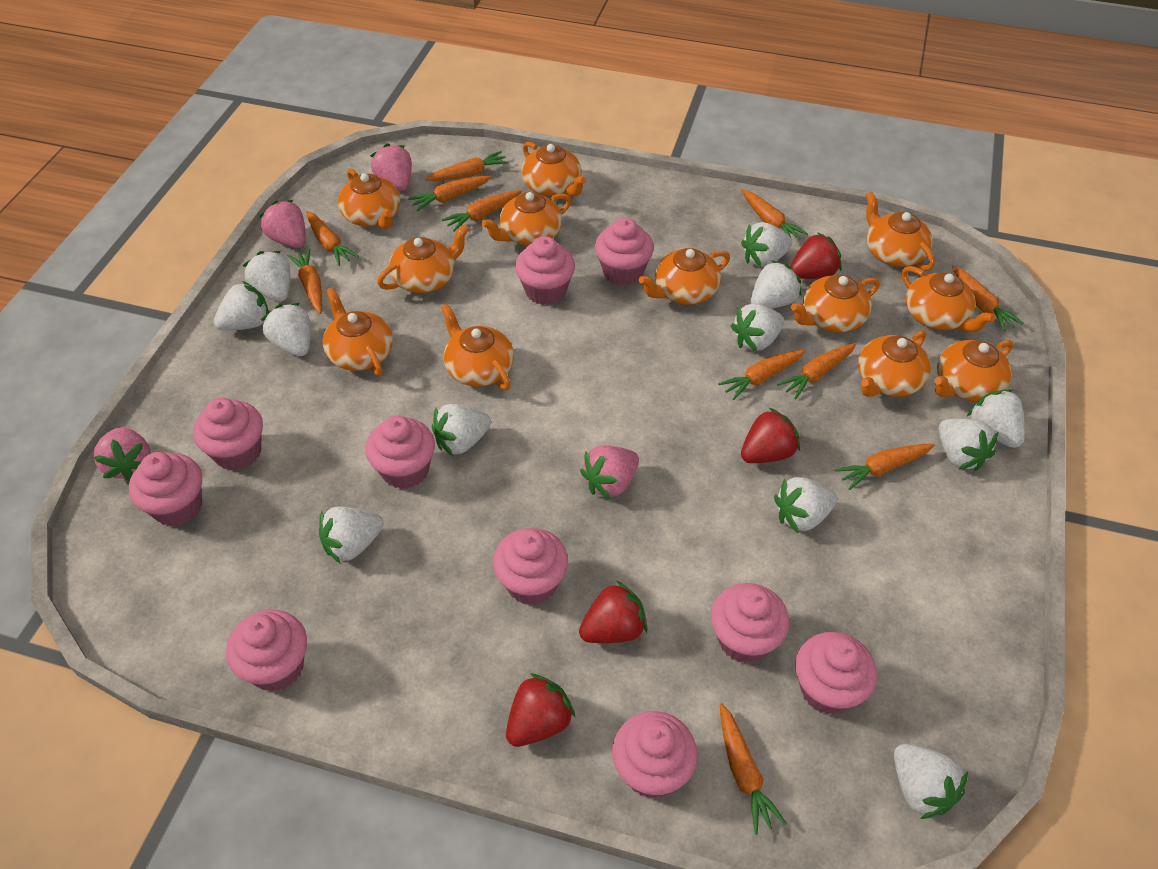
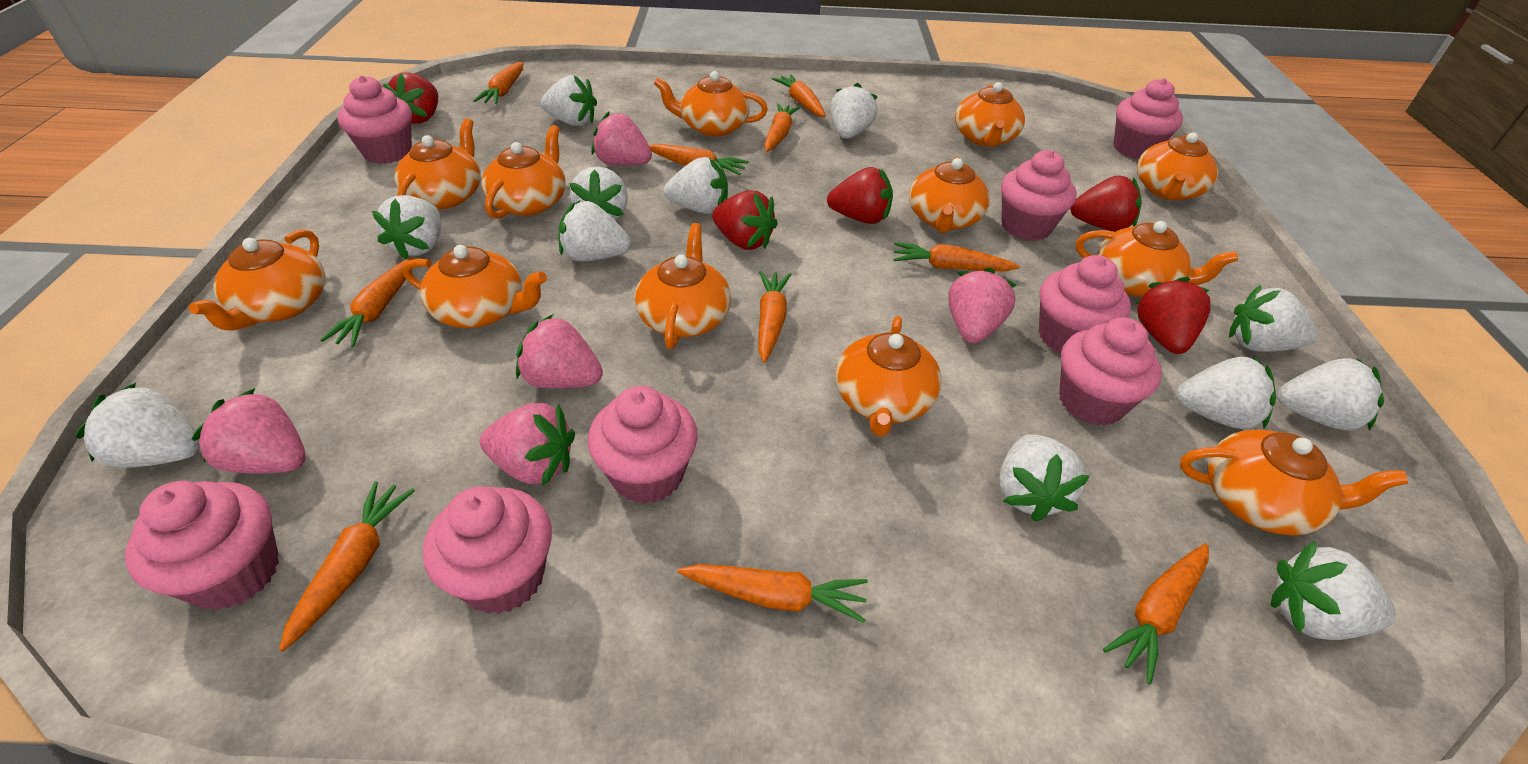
orange carrot: 11 -> 10
pink cupcake: 10 -> 8
pink strawberry: 4 -> 5
red strawberry: 4 -> 5

